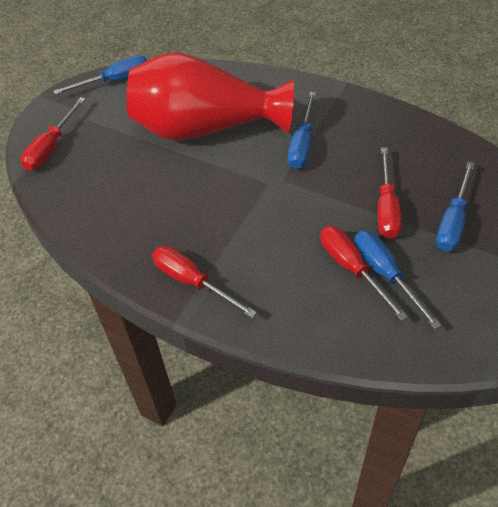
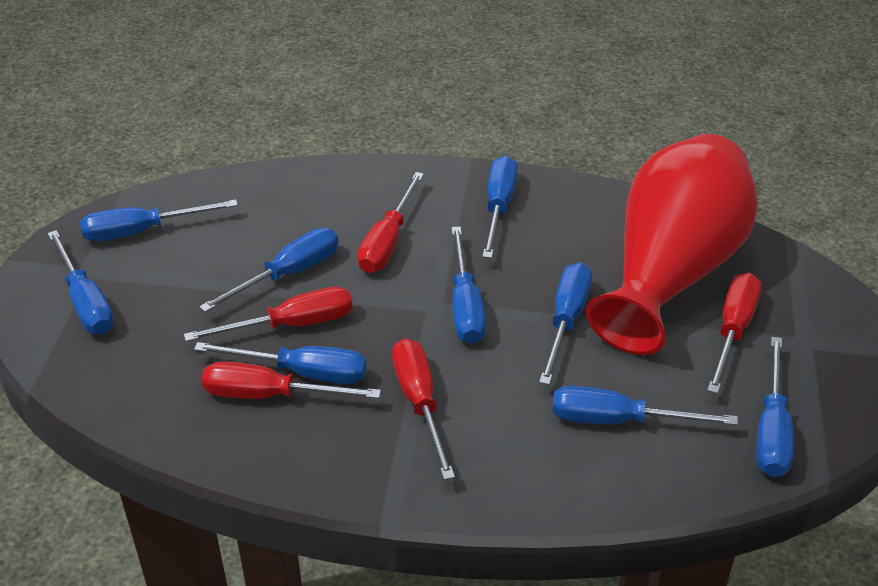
blue screwdriver: 4 -> 9
red screwdriver: 4 -> 5

